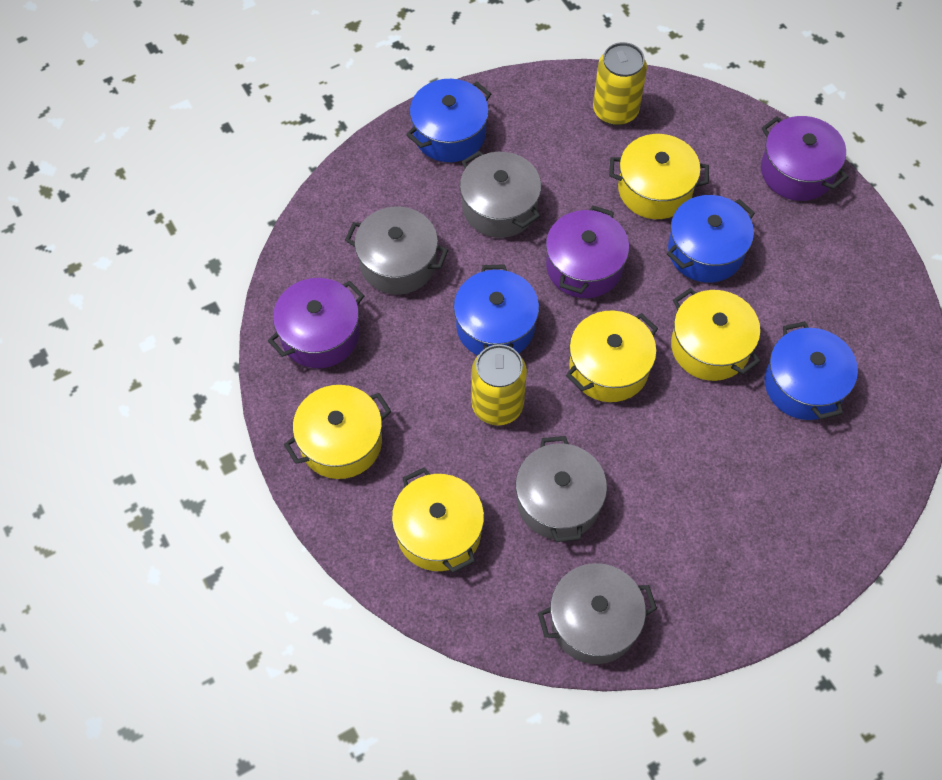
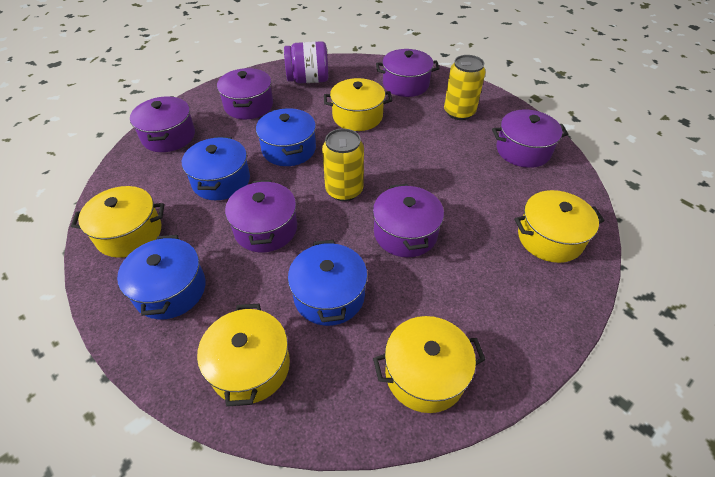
grey pot: 4 -> 0
purple jar: 0 -> 1
purple pot: 3 -> 6

